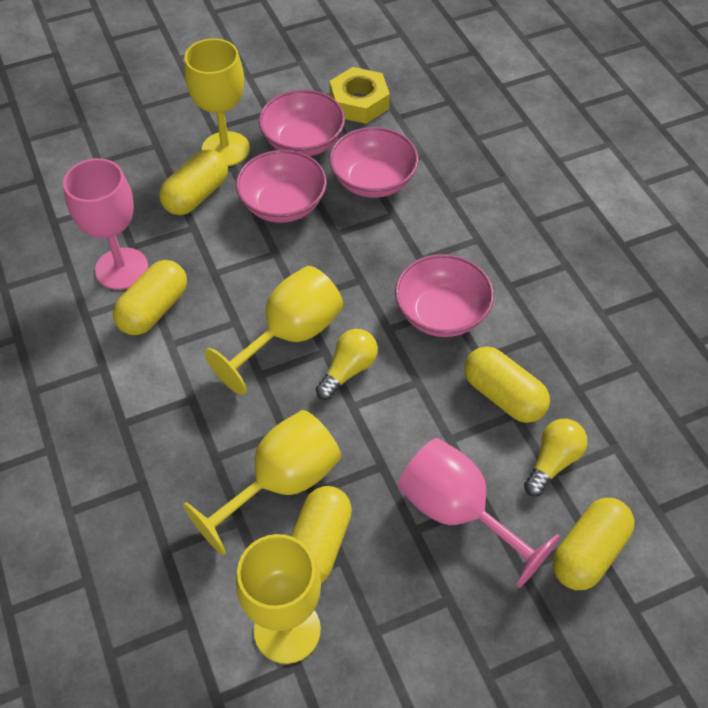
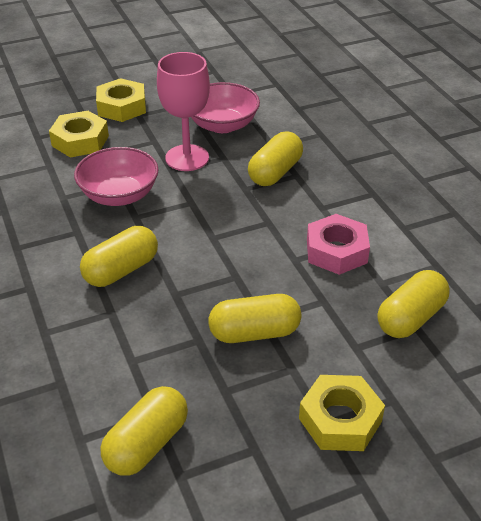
pink bowl: 4 -> 2
pink goblet: 2 -> 1
pink nut: 0 -> 1
yellow goblet: 4 -> 0
yellow light bulb: 2 -> 0
yellow nut: 1 -> 3

